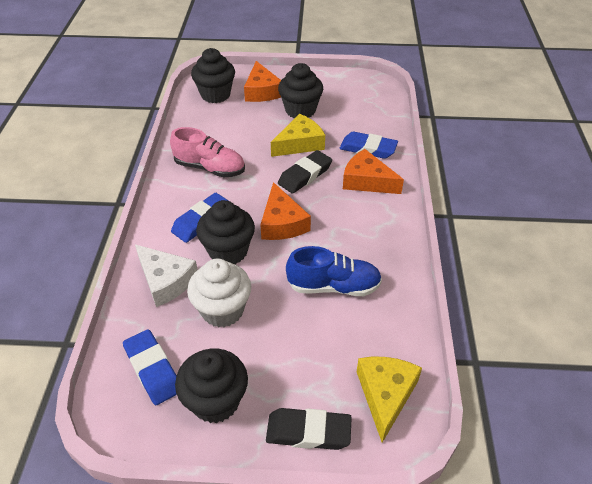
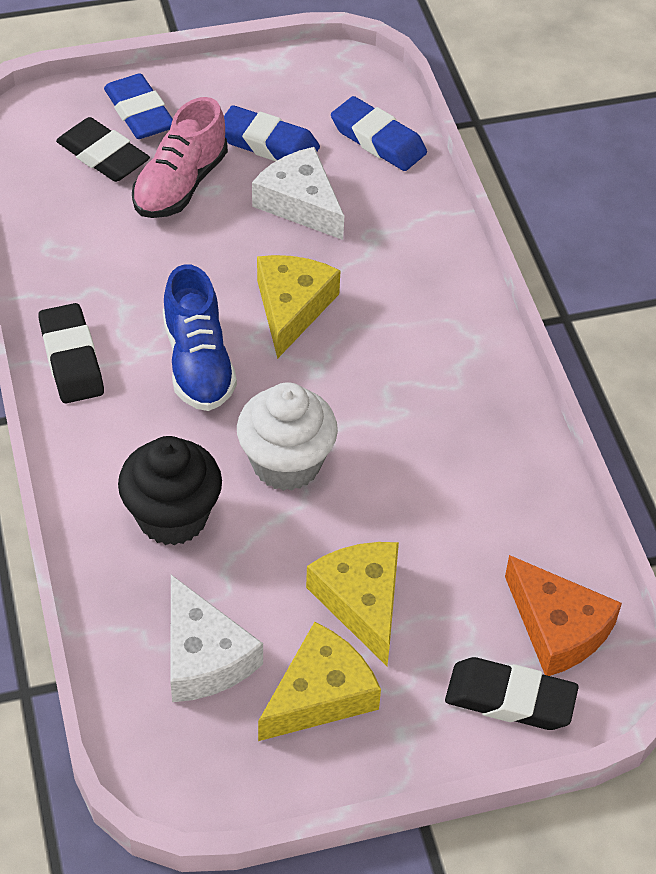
black cupcake: 4 -> 1
black eraser: 2 -> 3
orange cheese: 3 -> 1
white cheese: 1 -> 2
yellow cheese: 2 -> 3

